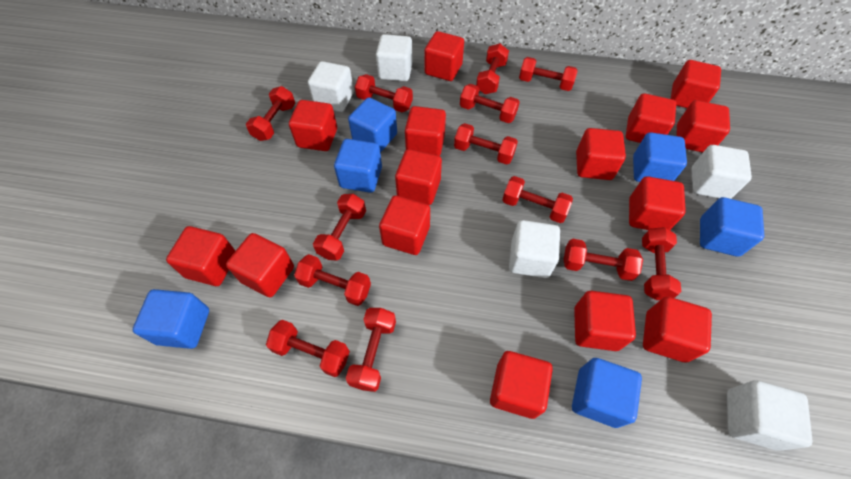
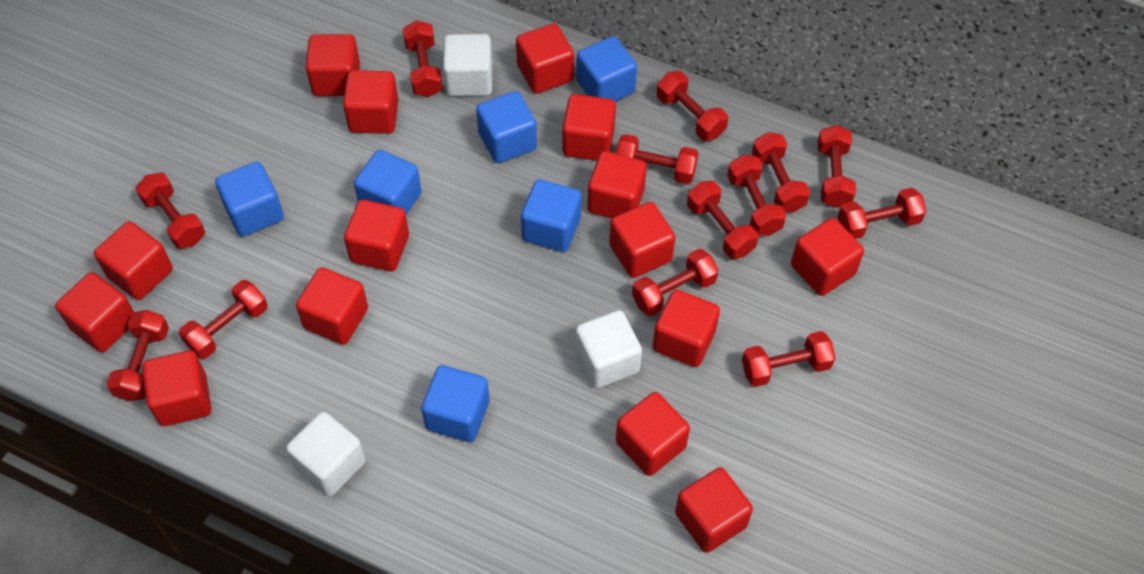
white cube: 5 -> 3

